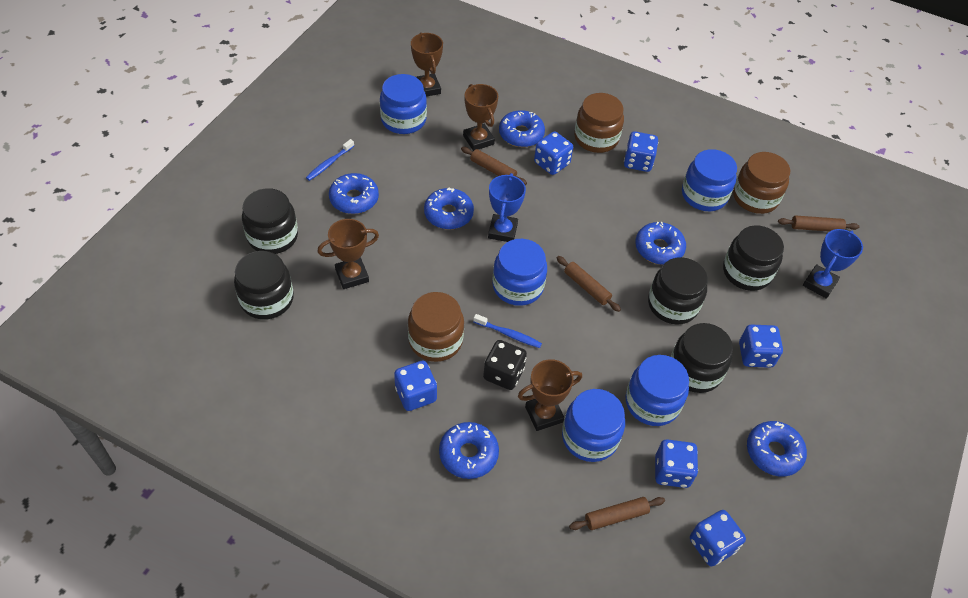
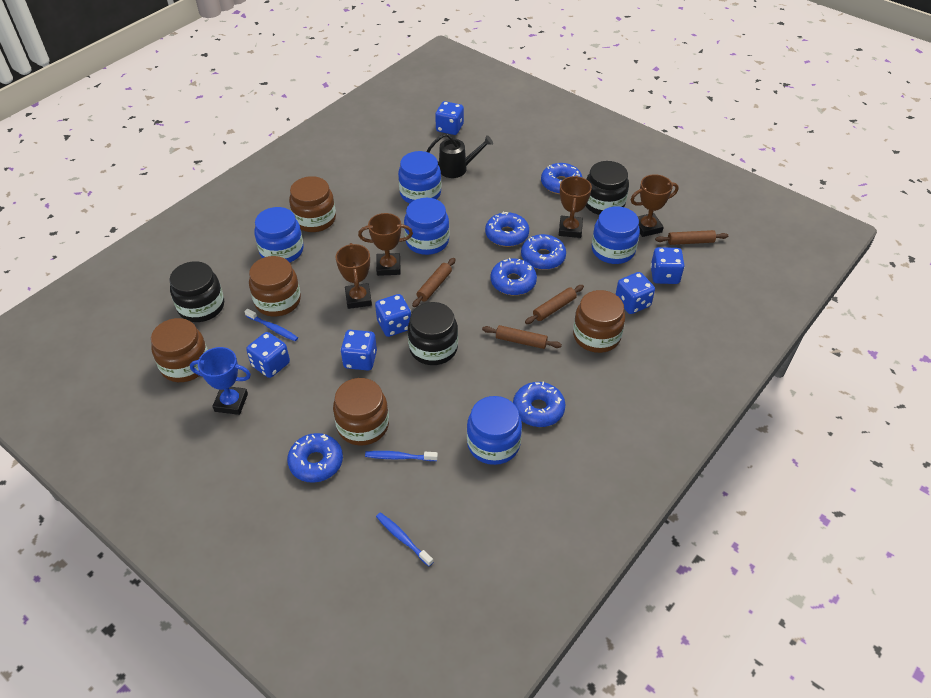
black dice: 1 -> 0
black jar: 5 -> 3
black watering can: 0 -> 1
blue toothbrush: 2 -> 3
blue trophy: 2 -> 1
brown jar: 3 -> 5

